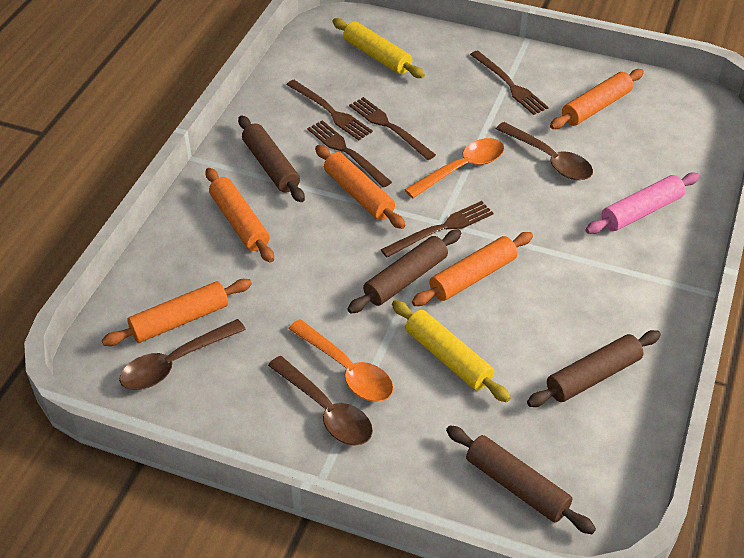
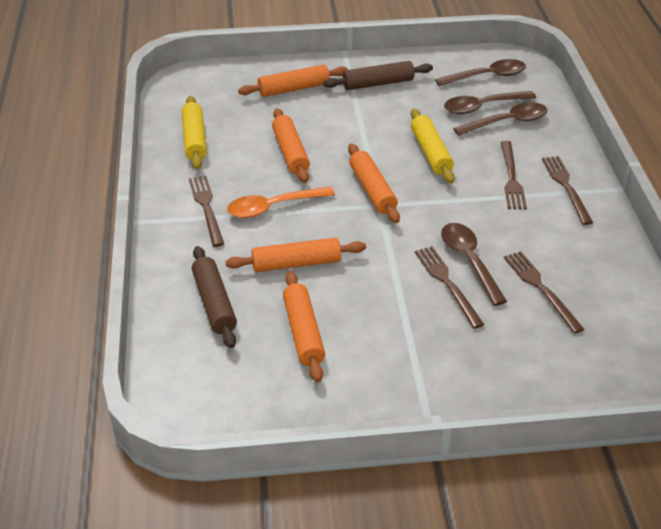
brown rolling pin: 4 -> 2
brown spoon: 3 -> 4
orange spoon: 2 -> 1
pink rolling pin: 1 -> 0

